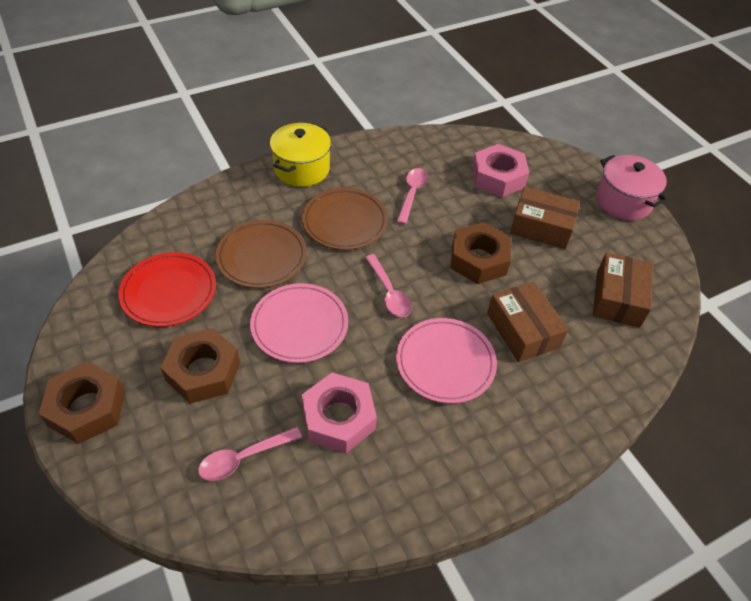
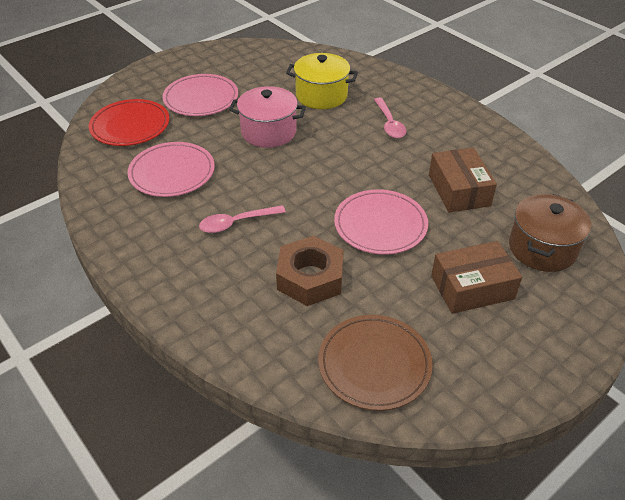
brown box: 3 -> 2
brown nut: 3 -> 1
brown plate: 2 -> 1
brown pot: 0 -> 1
pink nut: 2 -> 0
pink plate: 2 -> 3
pink spoon: 3 -> 2

